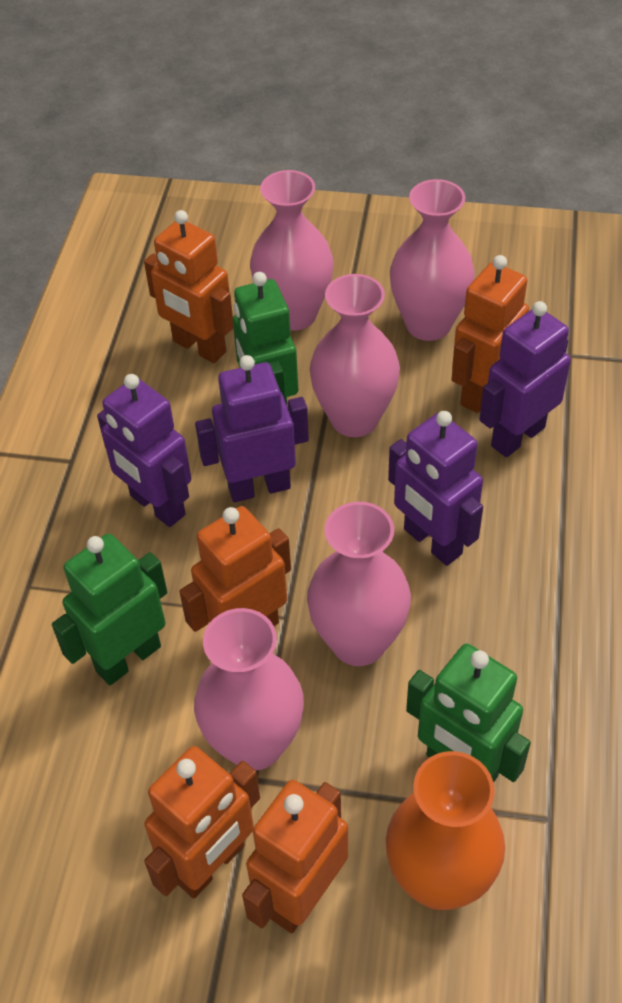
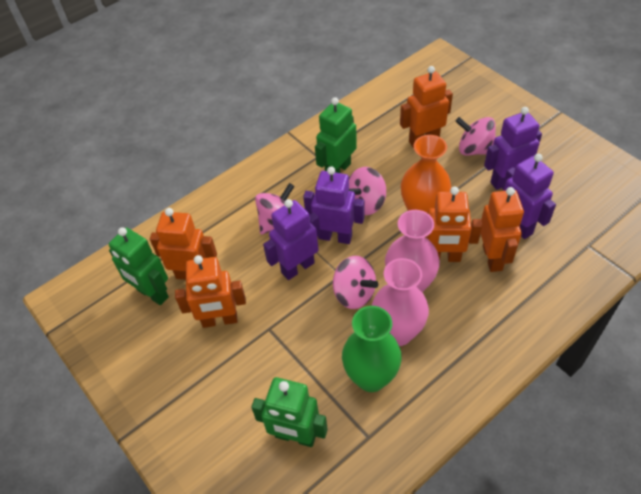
green vase: 0 -> 1
pink spinning top: 0 -> 4
pink vase: 5 -> 2

